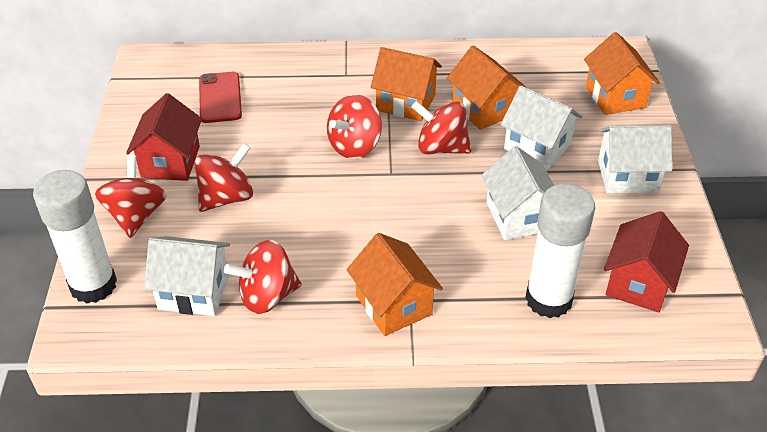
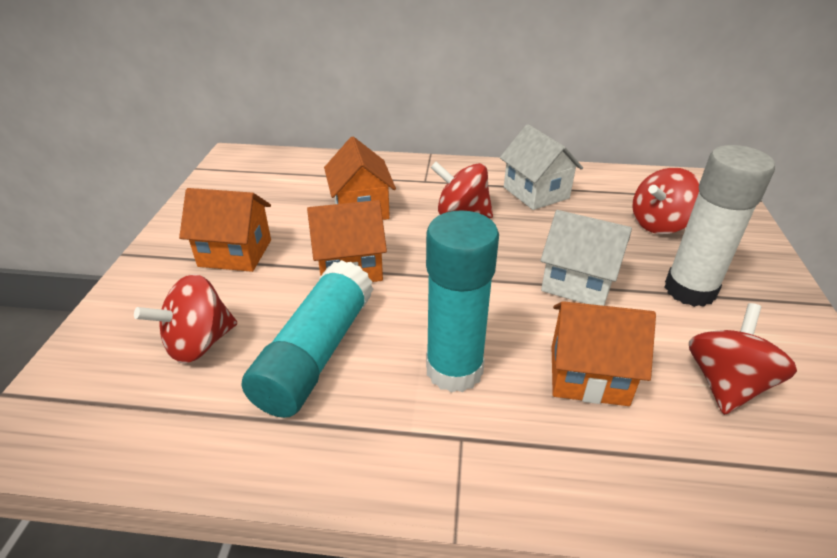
red house: 2 -> 0
red phone: 1 -> 0
red spinning top: 5 -> 4
turquoise glue stick: 0 -> 2
white glue stick: 2 -> 1
white house: 4 -> 2

